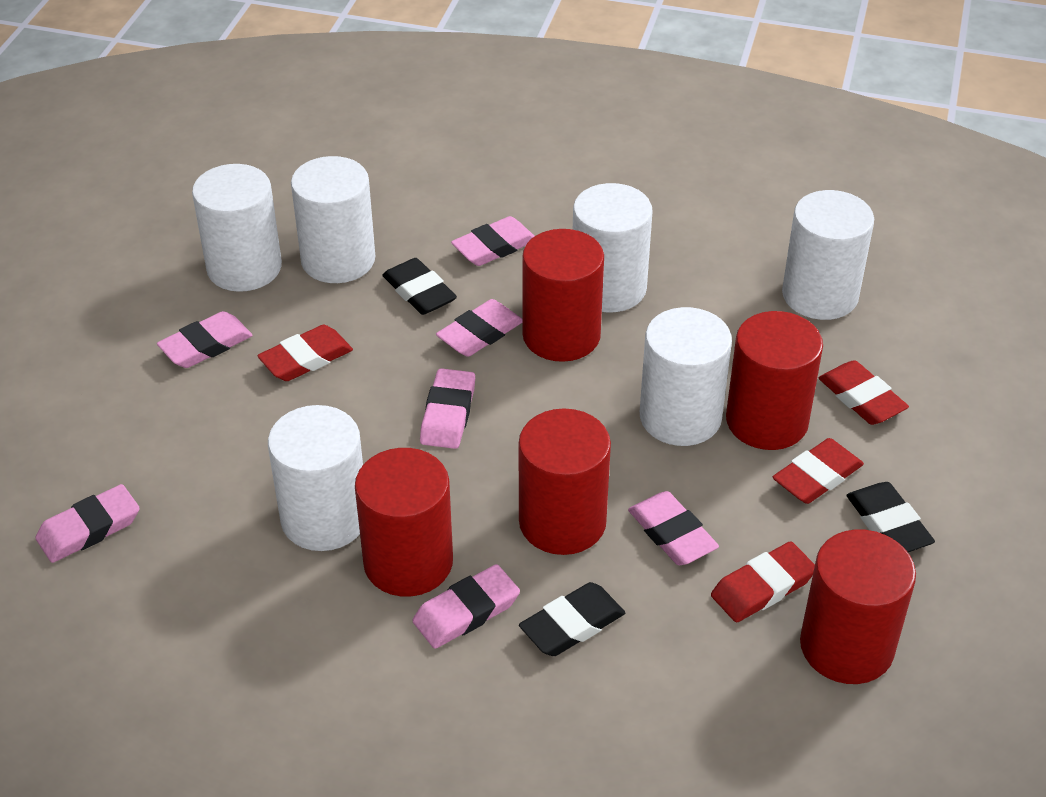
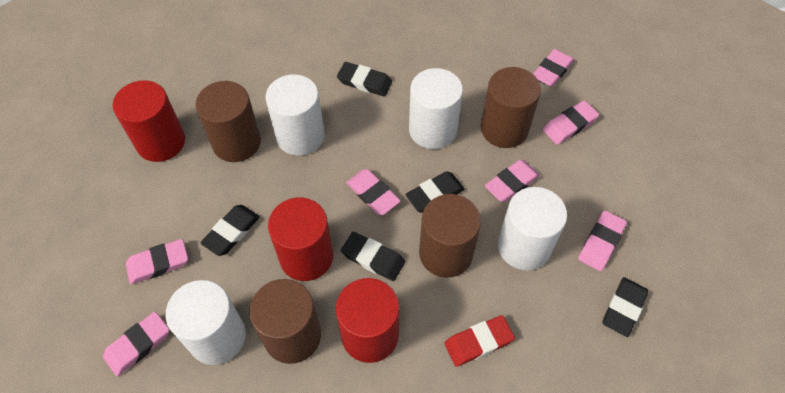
black eraser: 3 -> 5
brown cylinder: 0 -> 4
red cylinder: 5 -> 3
red eraser: 4 -> 1
white cylinder: 6 -> 4

